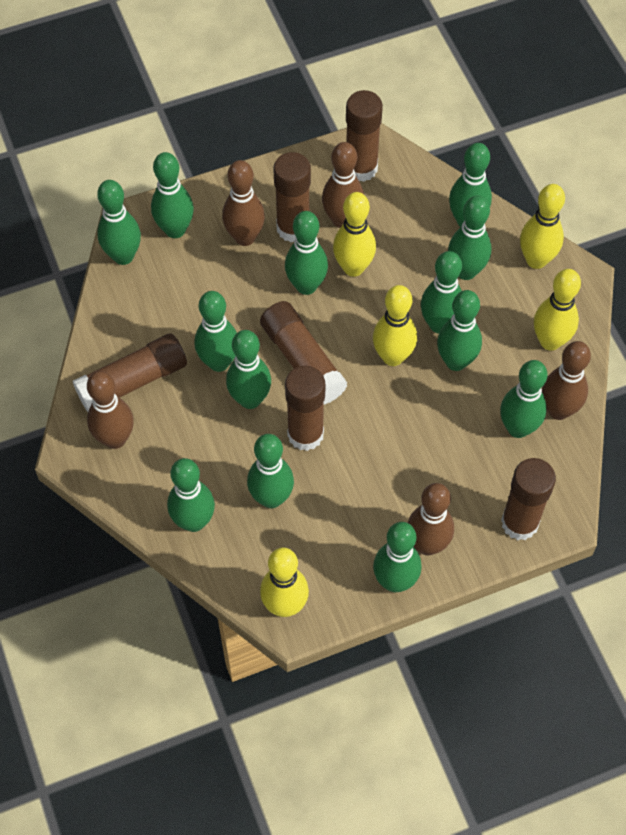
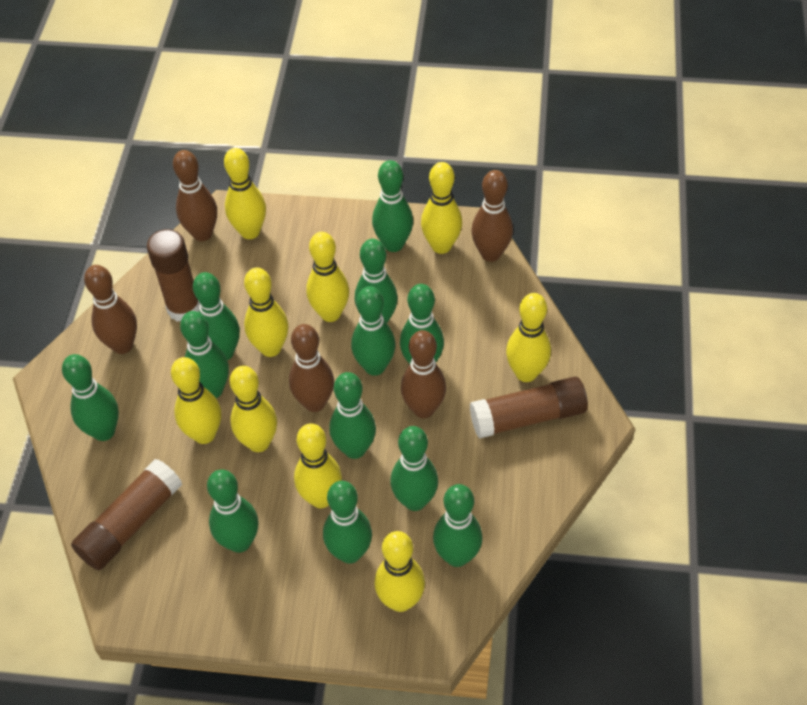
brown glue stick: 6 -> 3
green bowling pin: 13 -> 12
yellow bowling pin: 5 -> 9

